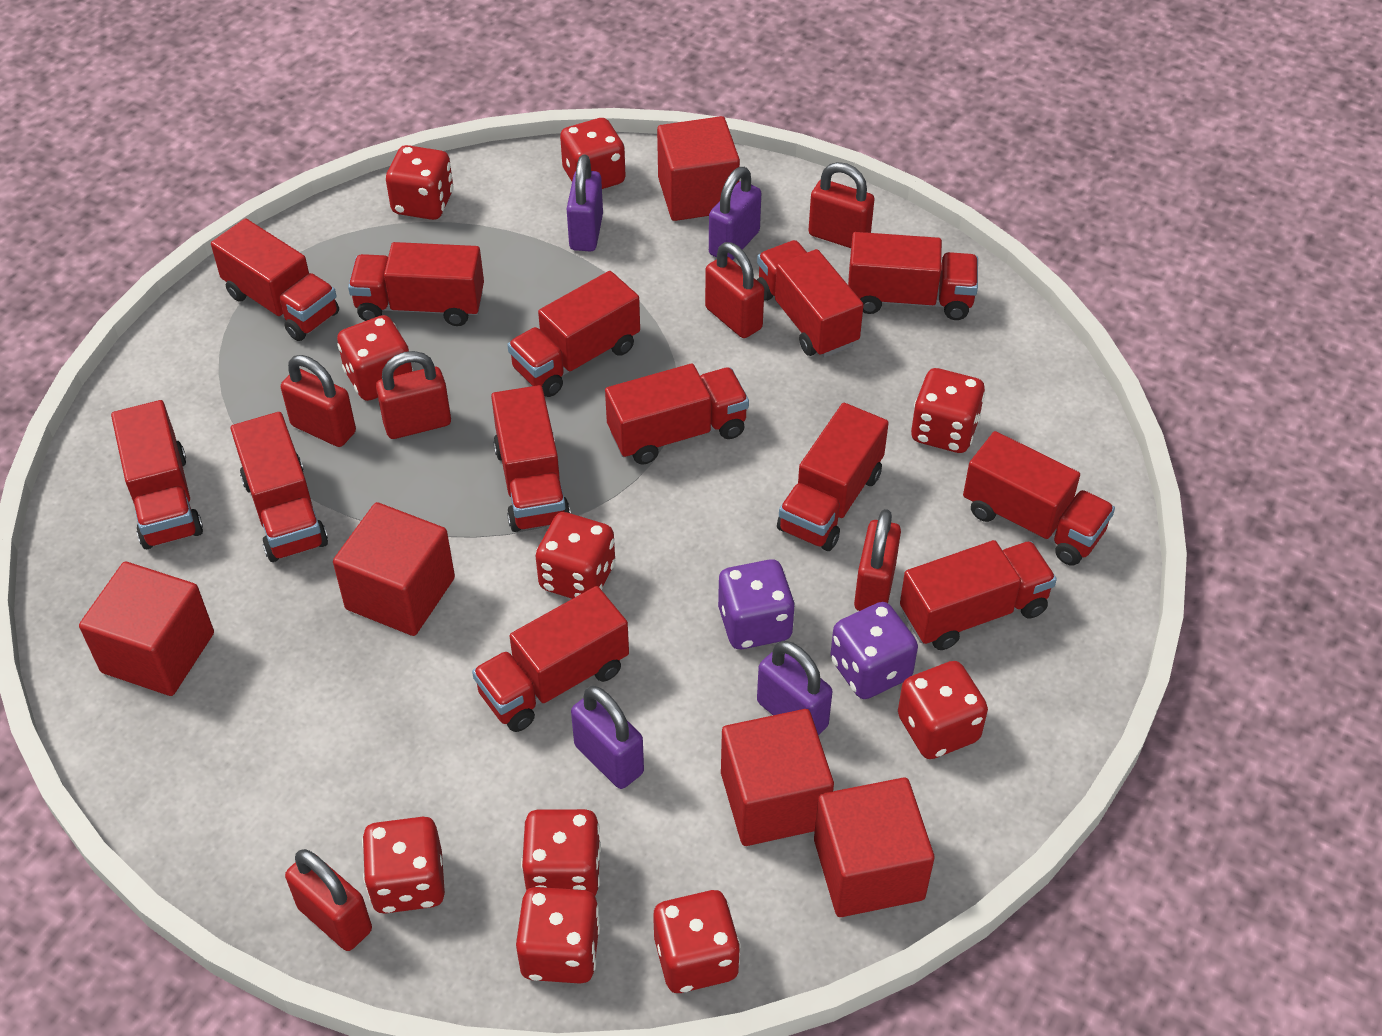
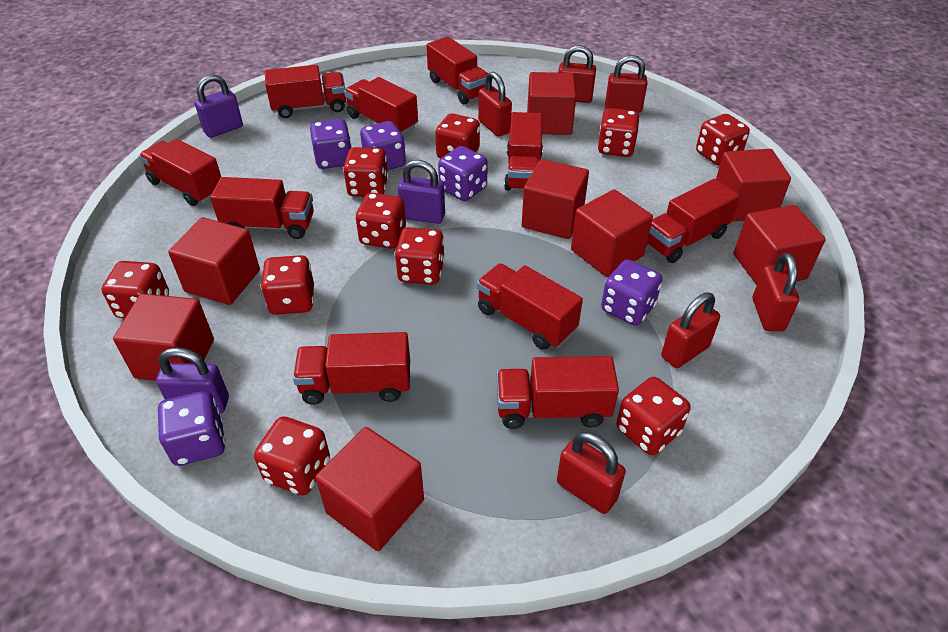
purple dice: 2 -> 5
purple padlock: 4 -> 3
red cube: 5 -> 8
red truck: 13 -> 10

